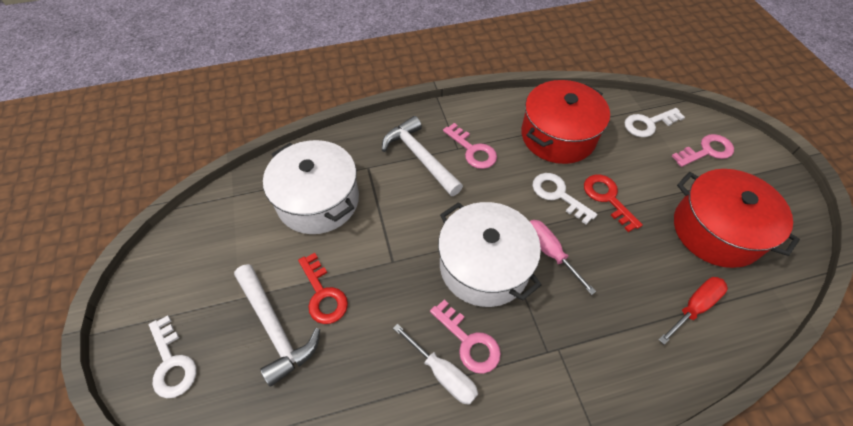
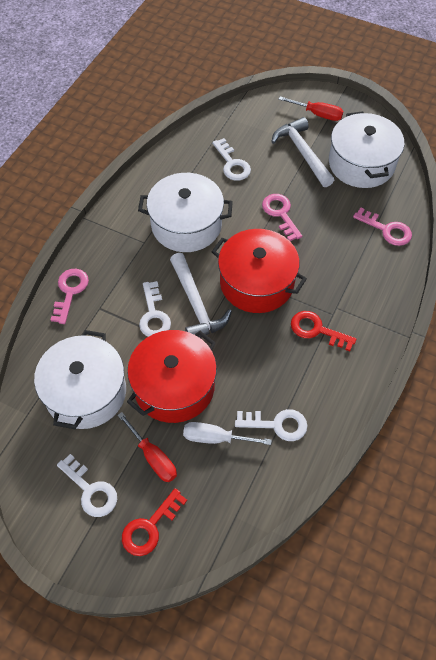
pink screwdriver: 1 -> 0
red screwdriver: 1 -> 2
white key: 3 -> 4
white pot: 2 -> 3

